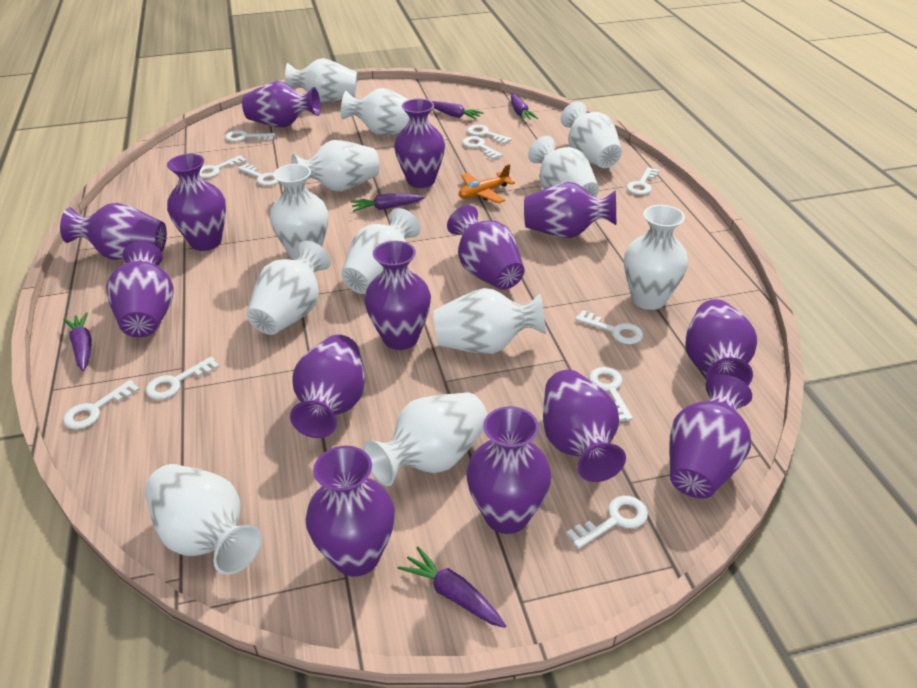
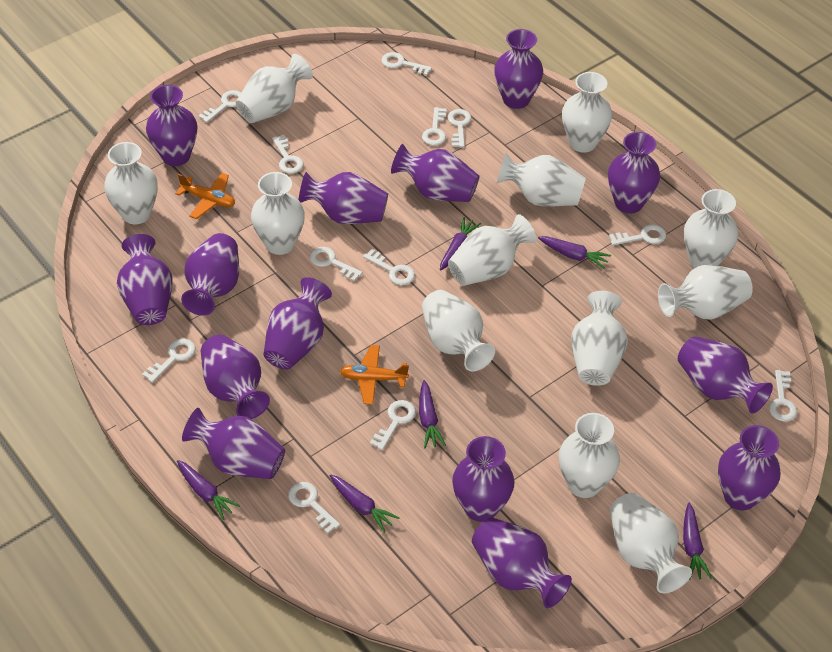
orange plane: 1 -> 2
purple carrot: 5 -> 6
white key: 11 -> 12

